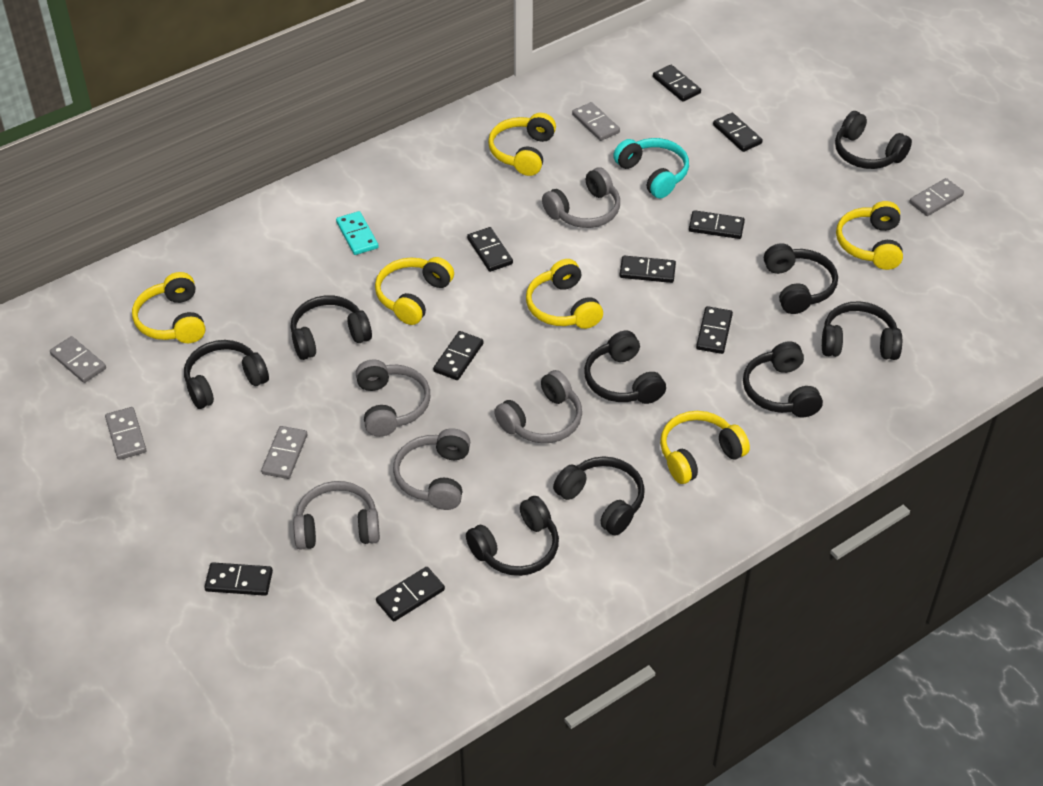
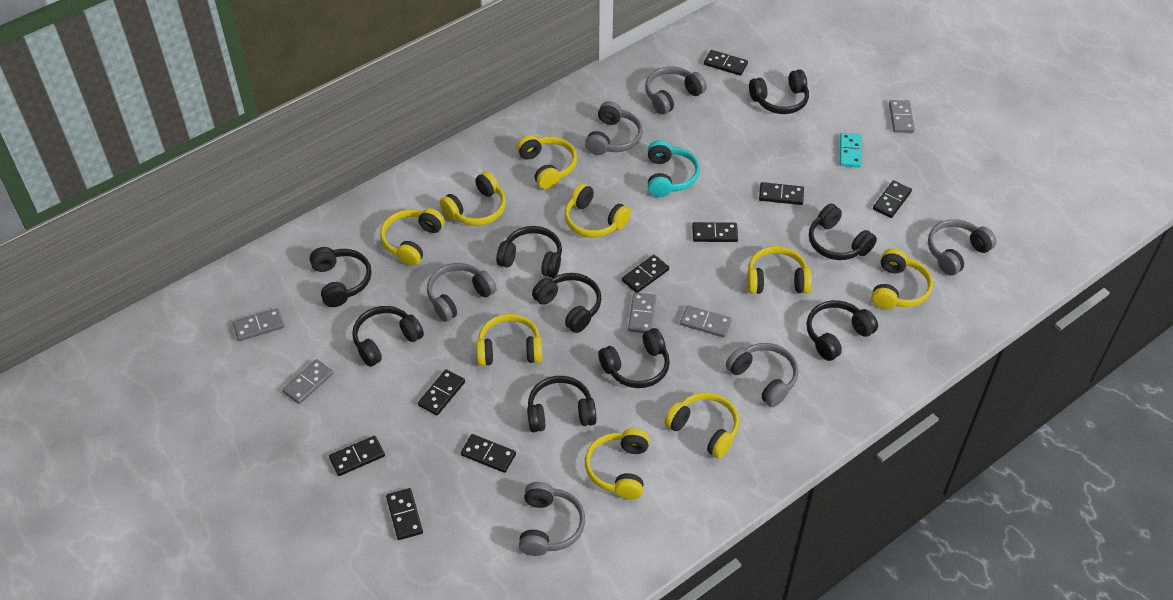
grey headphones: 5 -> 6
yellow headphones: 6 -> 9

